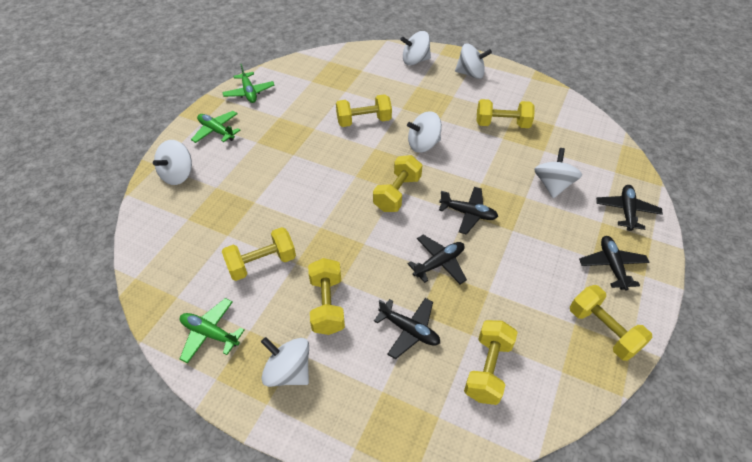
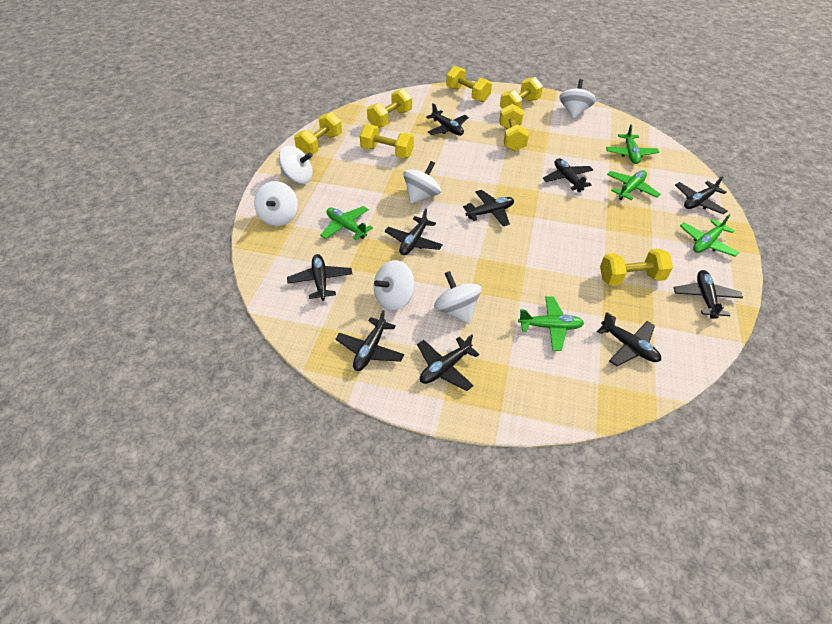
black plane: 5 -> 10
green plane: 3 -> 5

